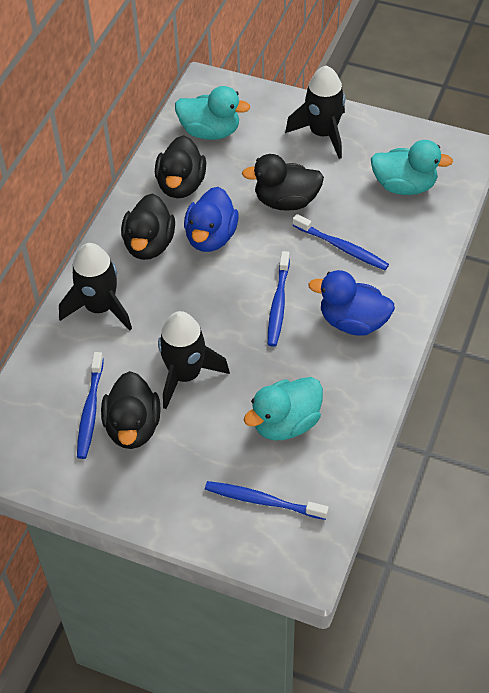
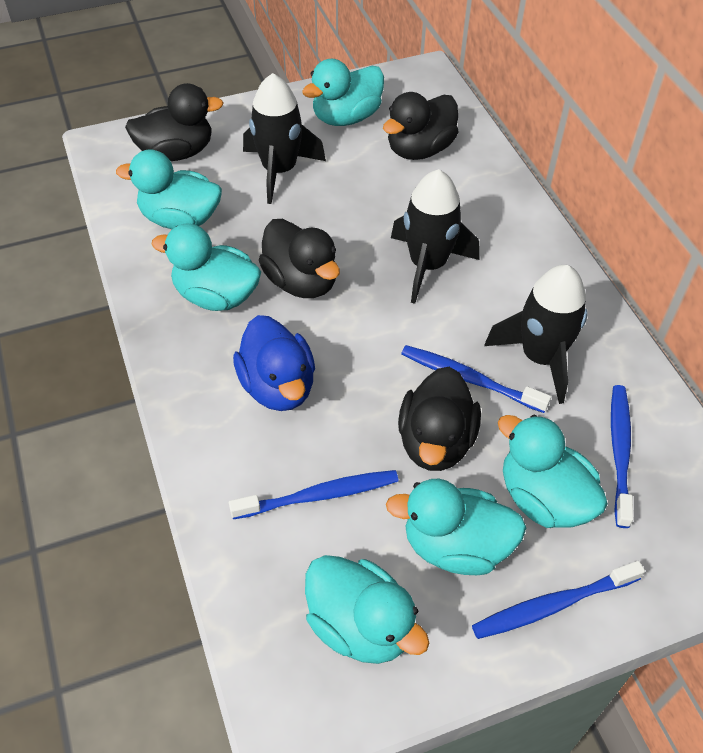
blue duck: 2 -> 1
turquoise duck: 3 -> 6

